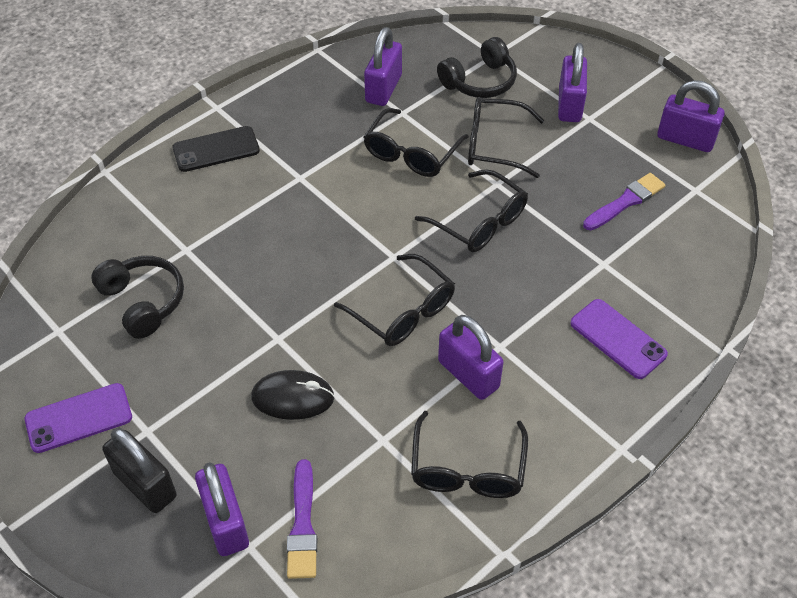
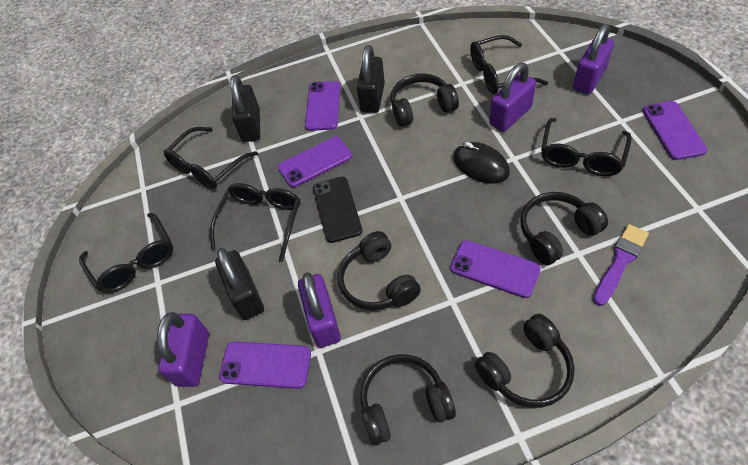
black headphones: 2 -> 5
black padlock: 1 -> 3
purple brush: 2 -> 1
purple padlock: 5 -> 4
purple phone: 2 -> 5

